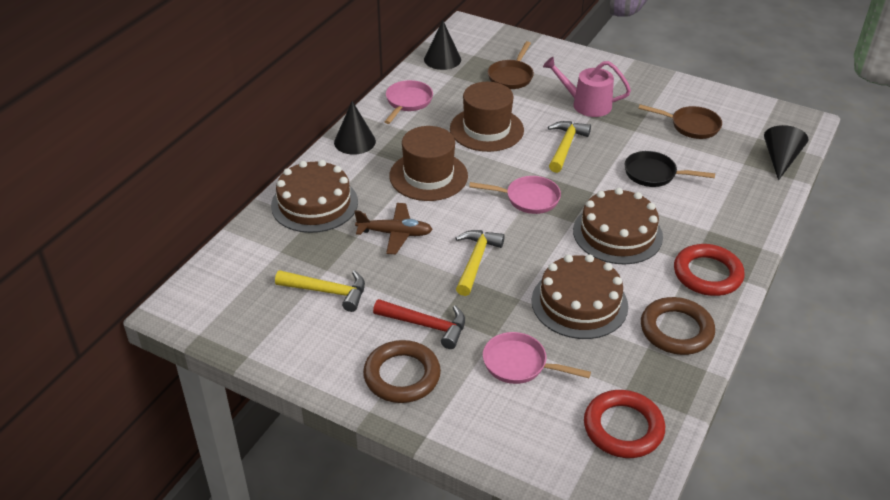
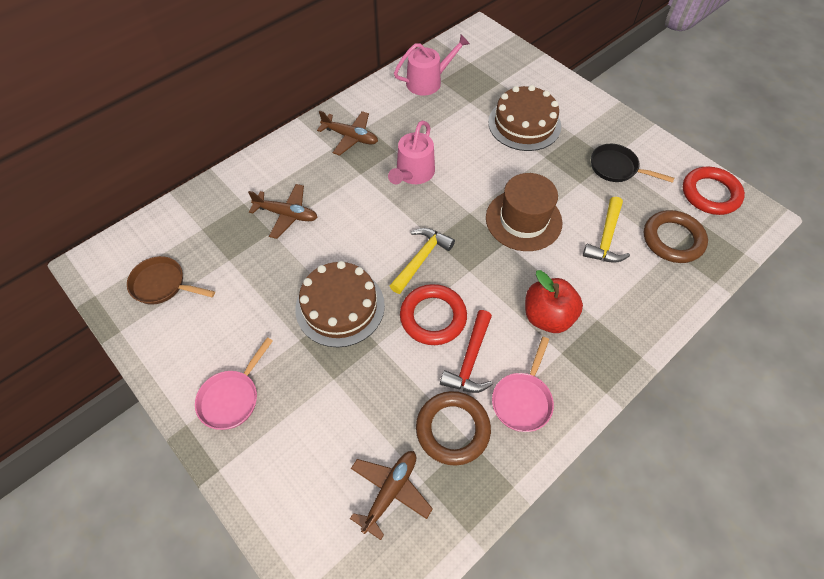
black cone: 3 -> 0
brown cake: 3 -> 2
brown hat: 2 -> 1
brown pan: 2 -> 1
brown plane: 1 -> 3
pink pan: 3 -> 2
pink watering can: 1 -> 2
red apple: 0 -> 1
yellow hammer: 3 -> 2

